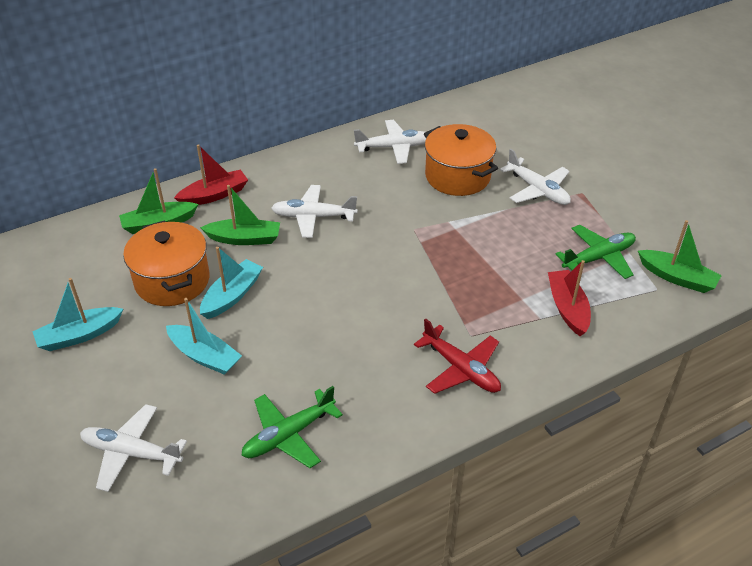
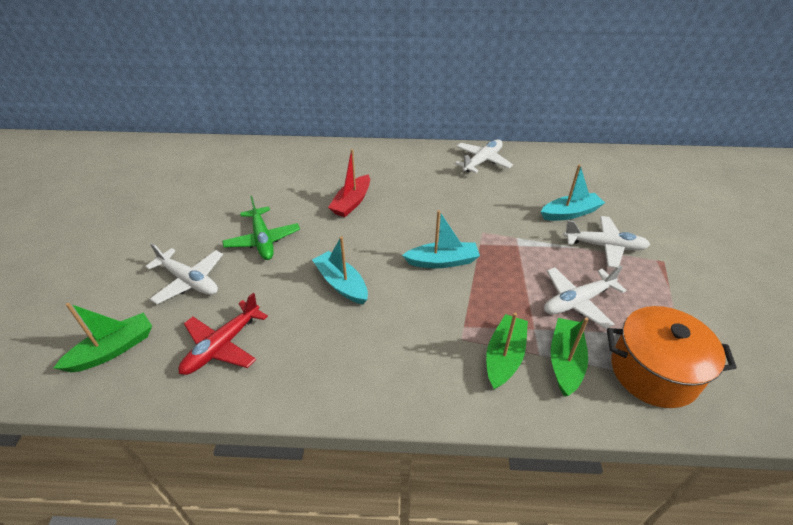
green plane: 2 -> 1
orange pot: 2 -> 1
red boat: 2 -> 1

